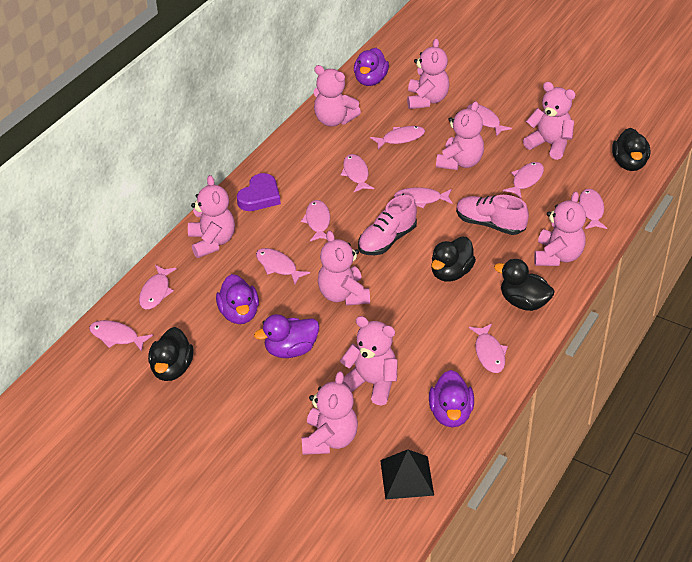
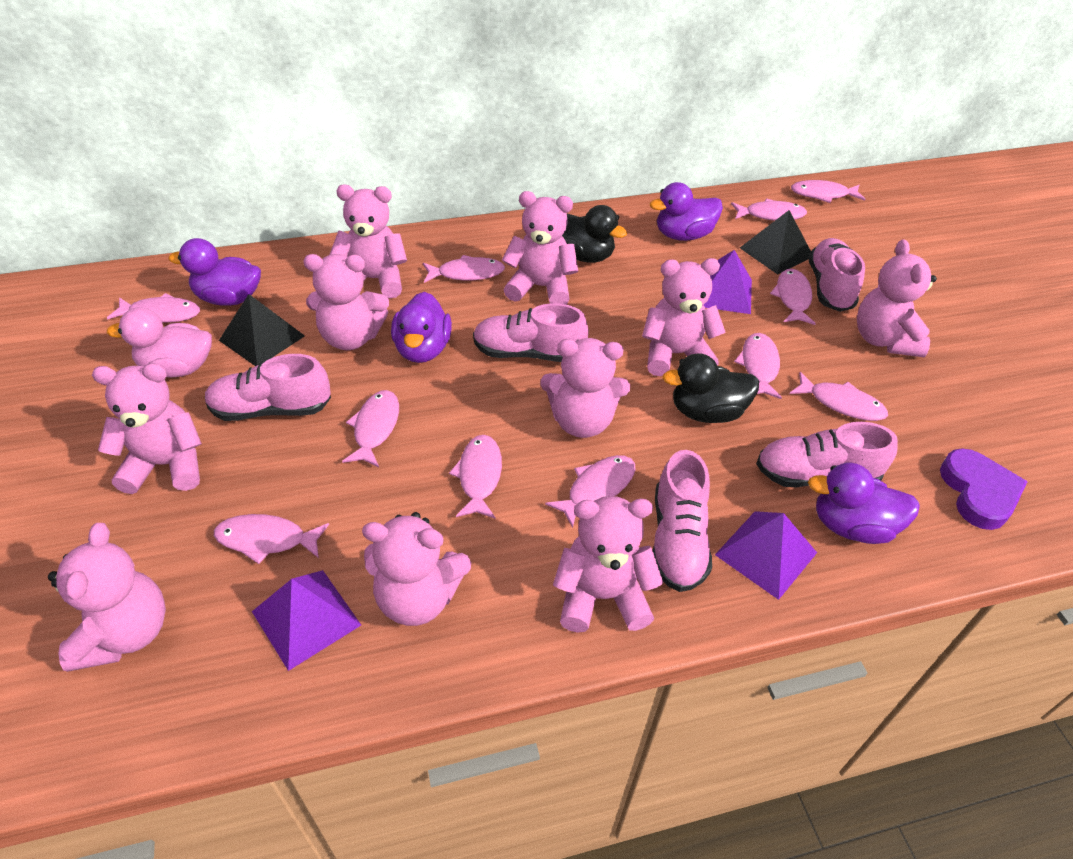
black duck: 4 -> 2
black pyramid: 1 -> 2
pink duck: 0 -> 1
pink shoe: 2 -> 5
pink teddy bear: 9 -> 10
purple pyramid: 0 -> 3

